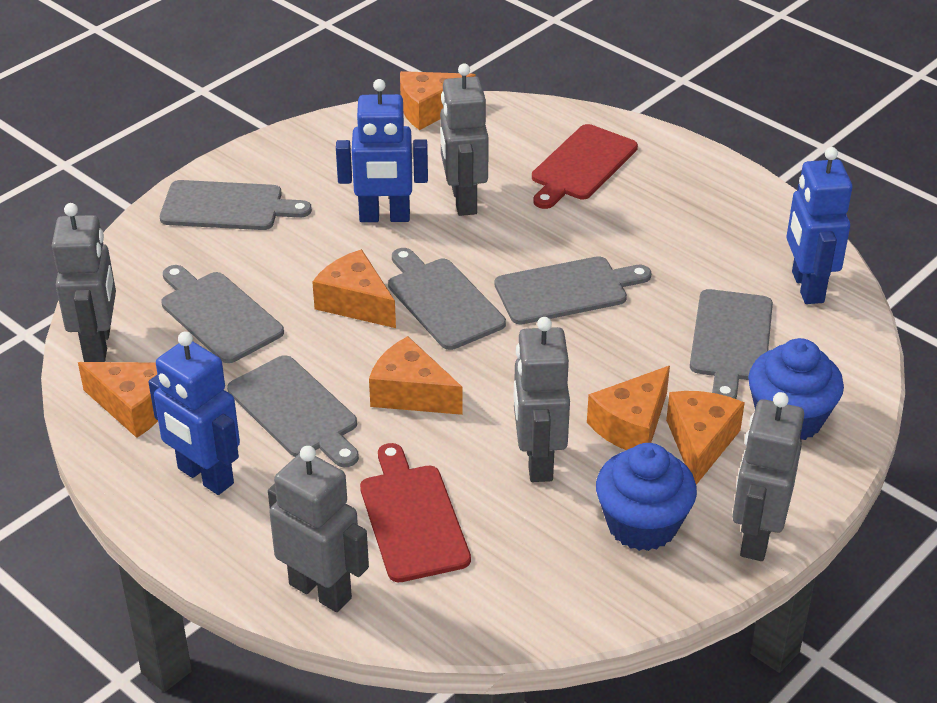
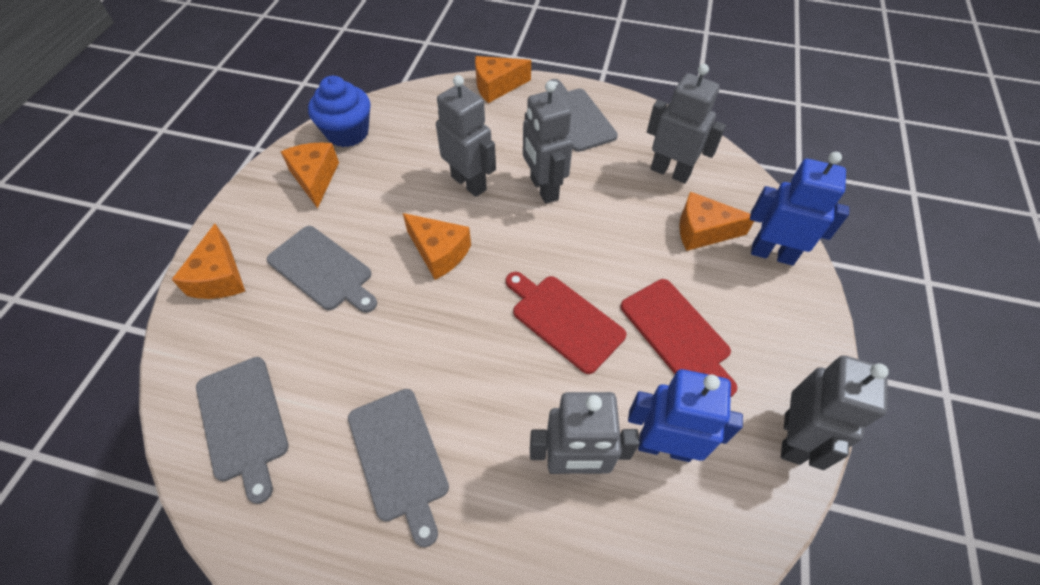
blue cupcake: 2 -> 1
blue robot: 3 -> 2
grey cutting board: 6 -> 4
orange cheese: 6 -> 5

